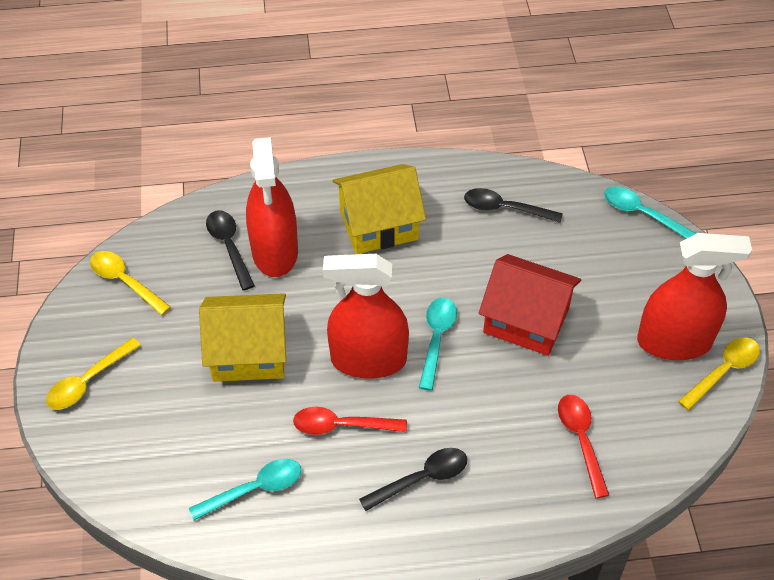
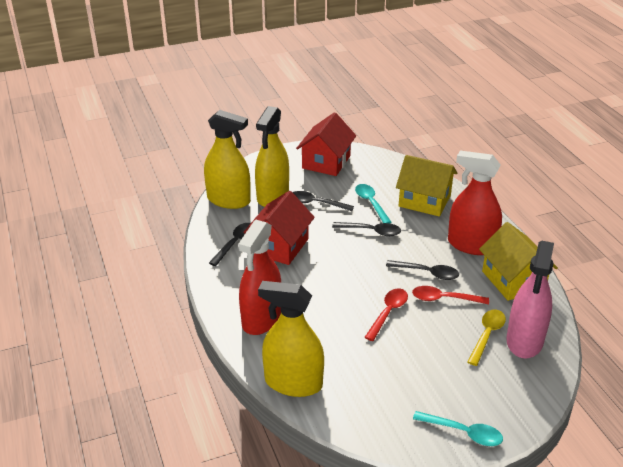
black spoon: 3 -> 4
pink spray bottle: 0 -> 1
red house: 1 -> 2
red spray bottle: 3 -> 2
turquoise spoon: 3 -> 2
yellow spoon: 3 -> 1
yellow spray bottle: 0 -> 3

